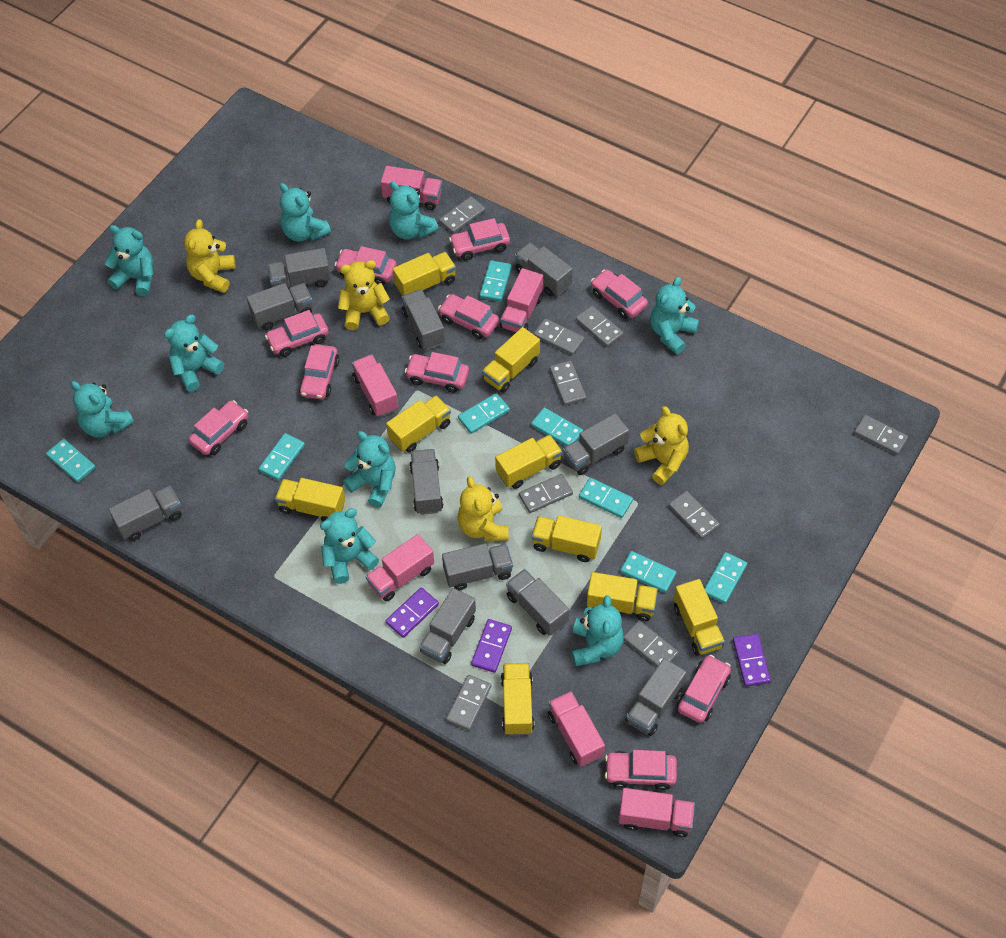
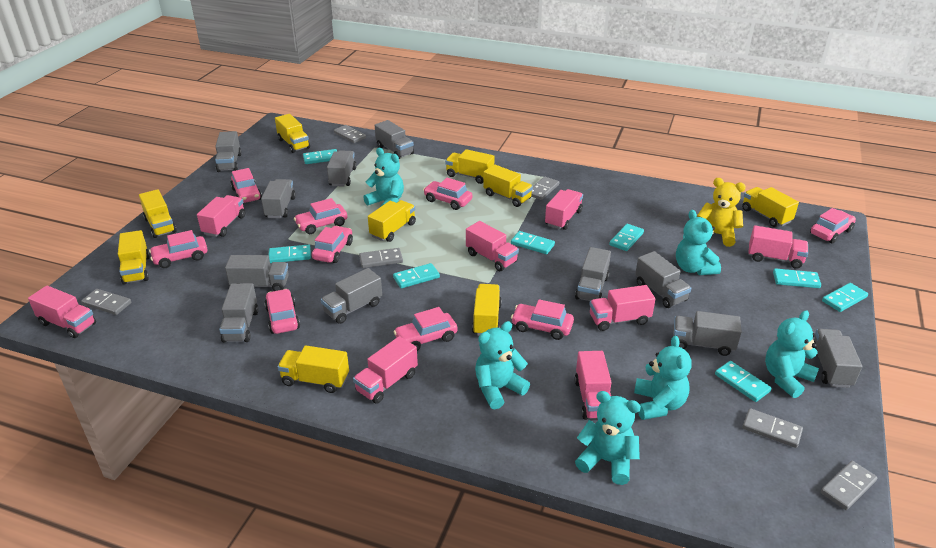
grey domino: 9 -> 6
pink car: 10 -> 9
pink truck: 6 -> 8
purple domino: 3 -> 0
turquoise teddy bear: 9 -> 6
yellow teddy bear: 4 -> 1

